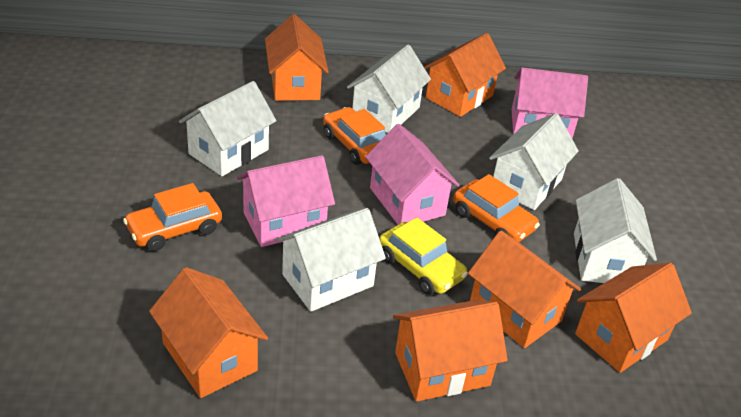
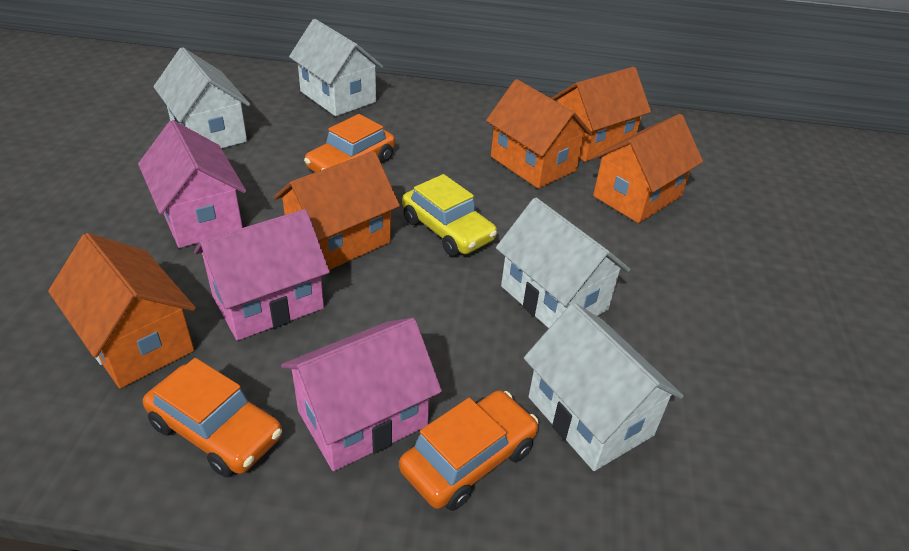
orange house: 6 -> 5
white house: 5 -> 4

